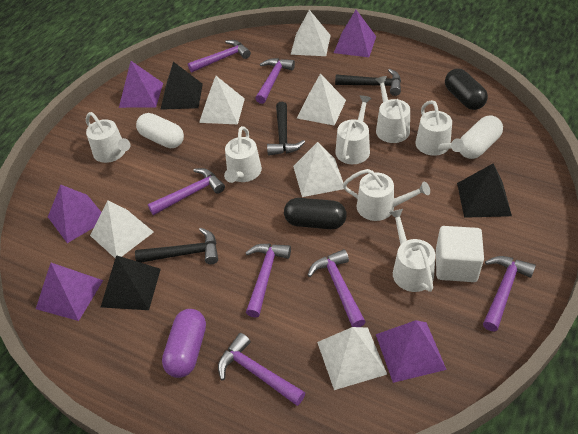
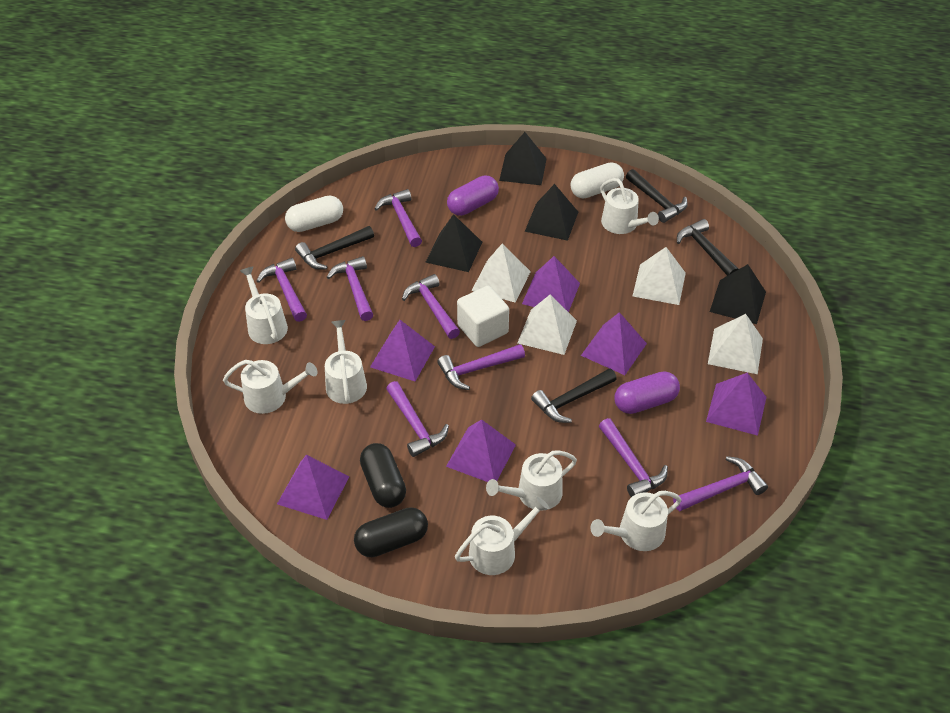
black hammer: 3 -> 4
black pyramid: 3 -> 4
purple capsule: 1 -> 2
purple hammer: 7 -> 8
purple pyramid: 5 -> 6
white pyramid: 6 -> 4

